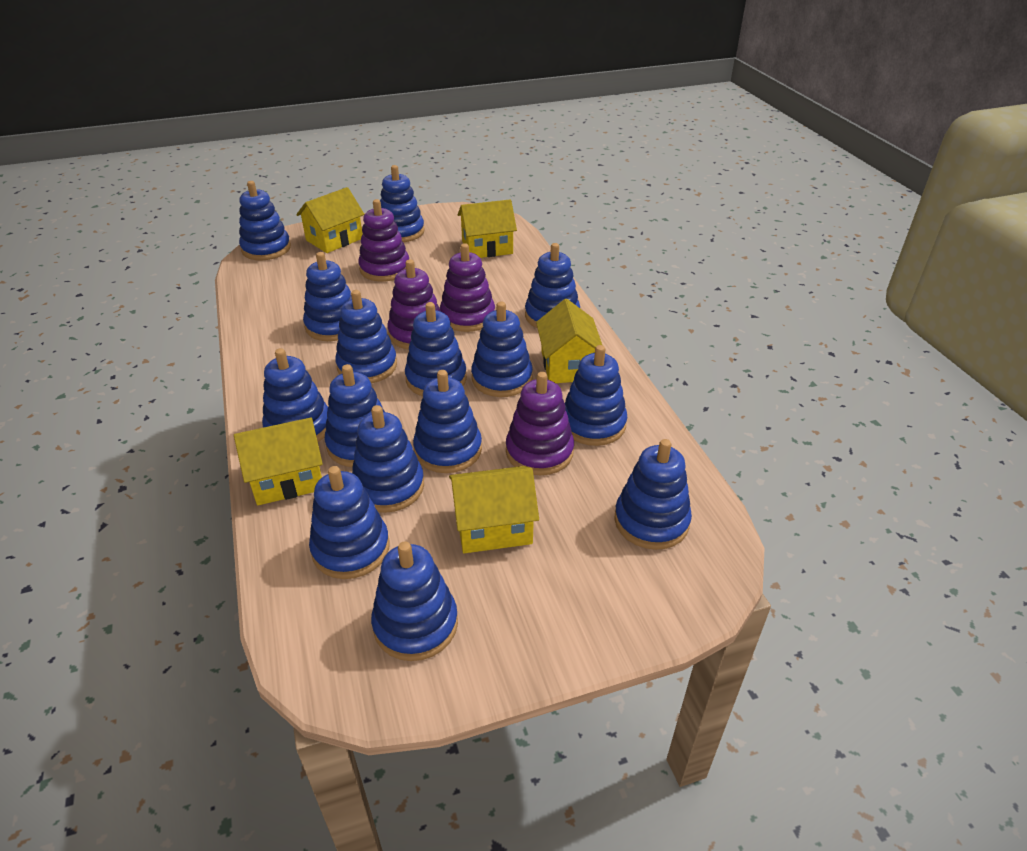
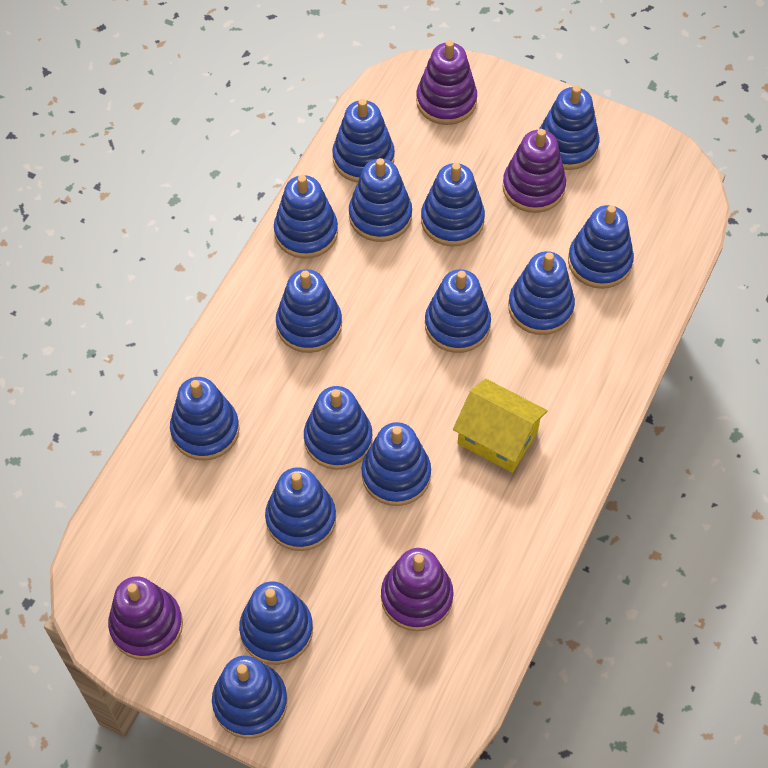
yellow house: 5 -> 1

